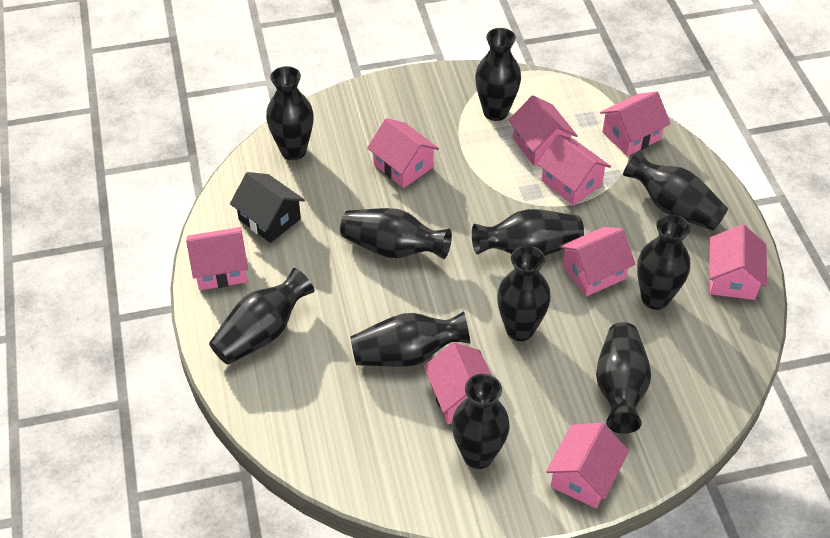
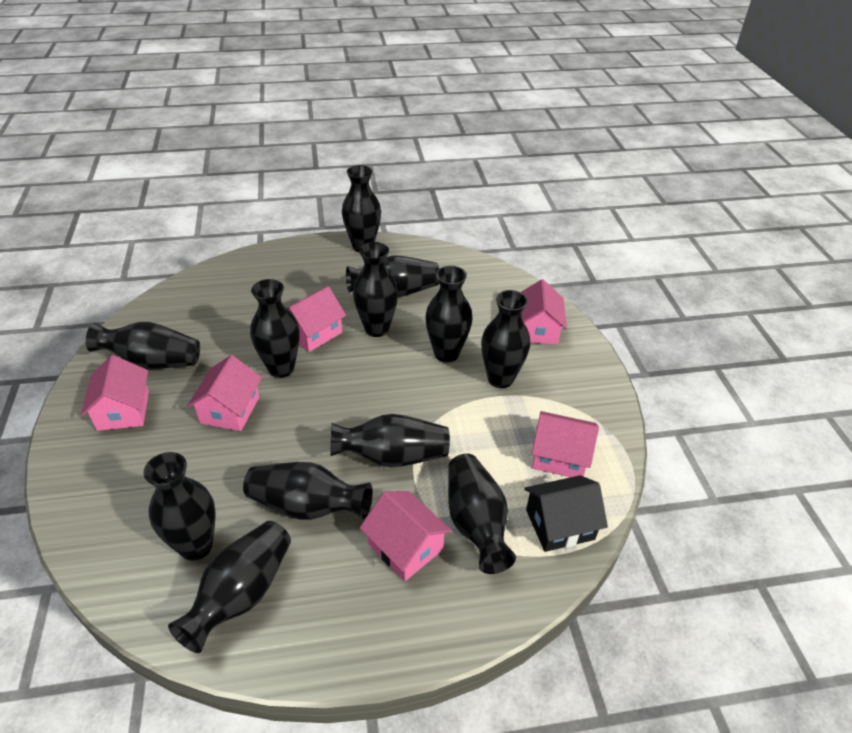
black vase: 11 -> 12
pink house: 9 -> 6

